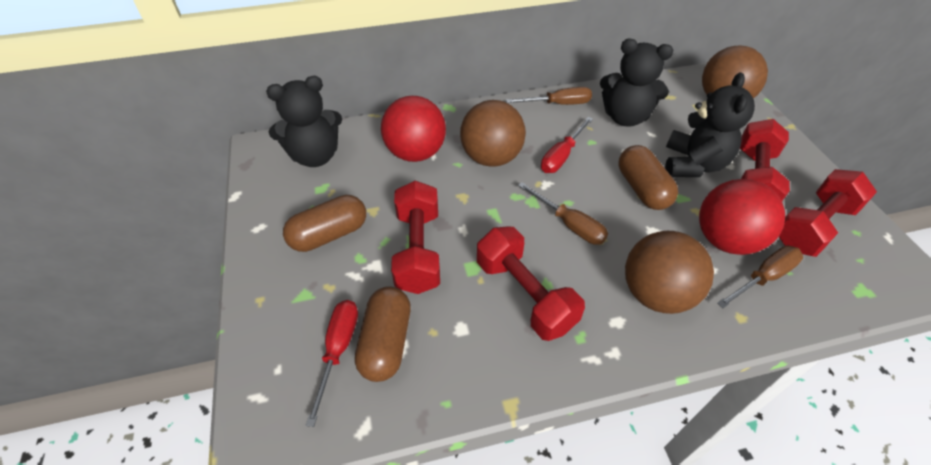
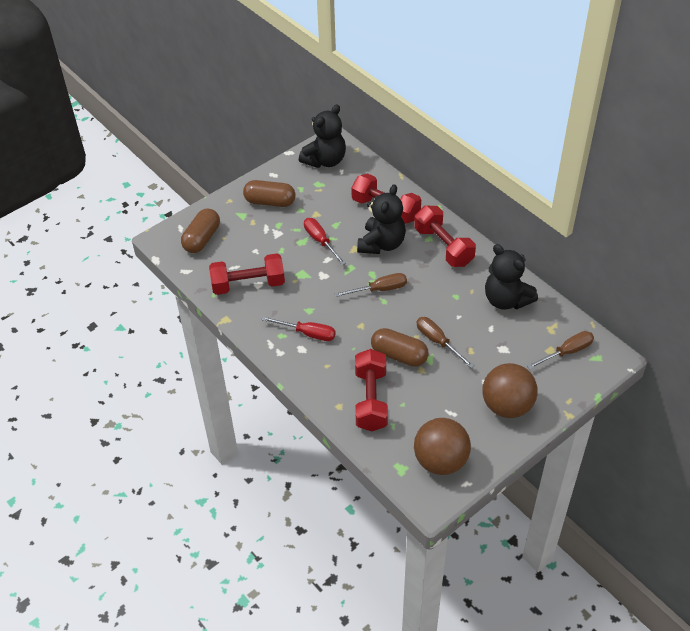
brown ball: 3 -> 2
red ball: 2 -> 0

